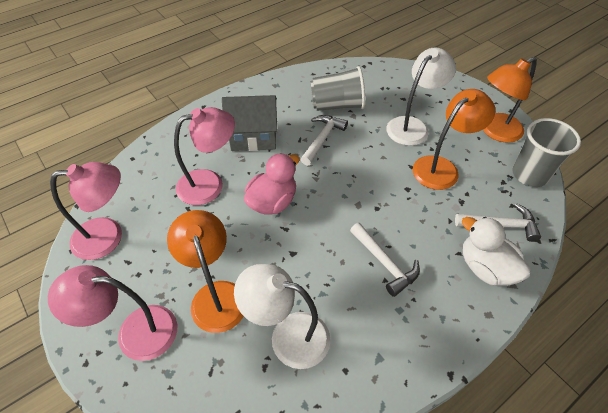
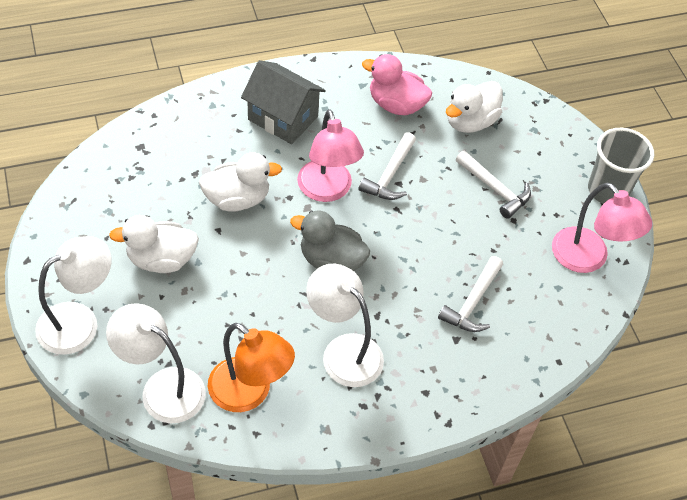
grey cup: 2 -> 1
grey duck: 0 -> 1
orange lamp: 3 -> 1
pink lamp: 3 -> 2
white duck: 1 -> 3
white lamp: 2 -> 3

